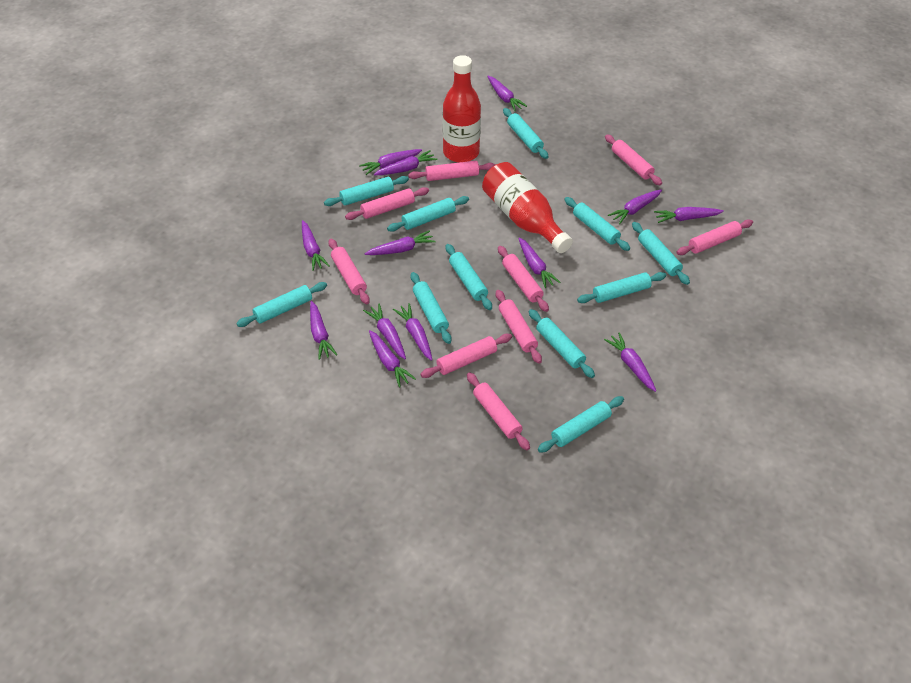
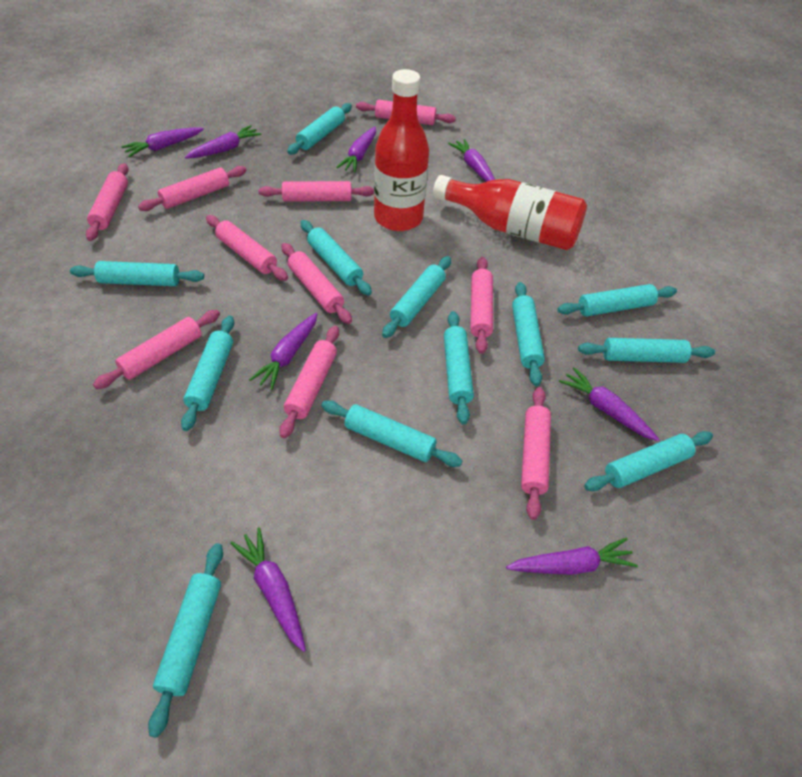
pink rolling pin: 9 -> 10
purple carrot: 13 -> 8
turquoise rolling pin: 11 -> 12

